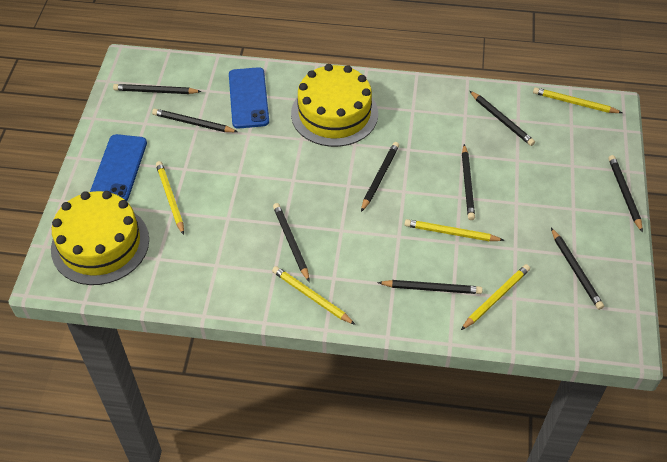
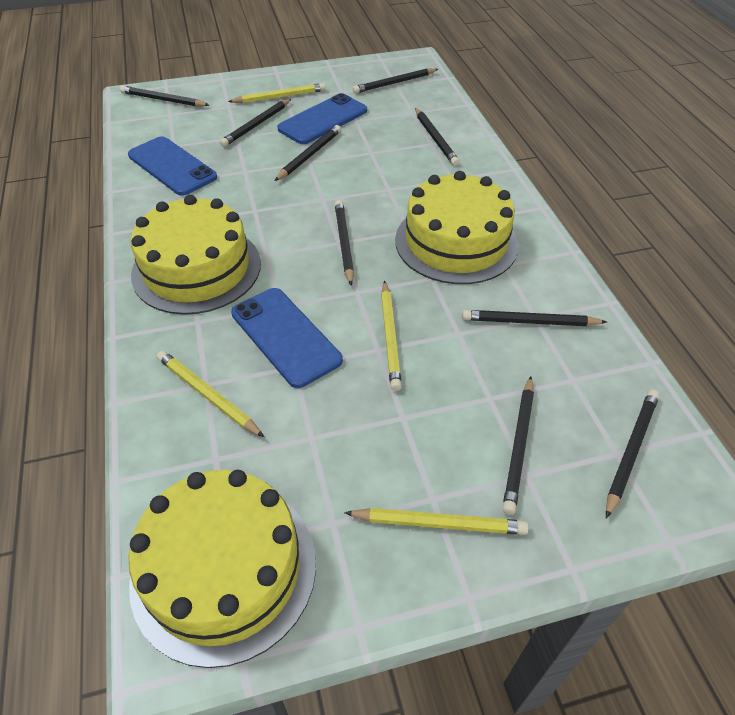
blue phone: 2 -> 3
yellow cake: 2 -> 3
yellow pencil: 5 -> 4

